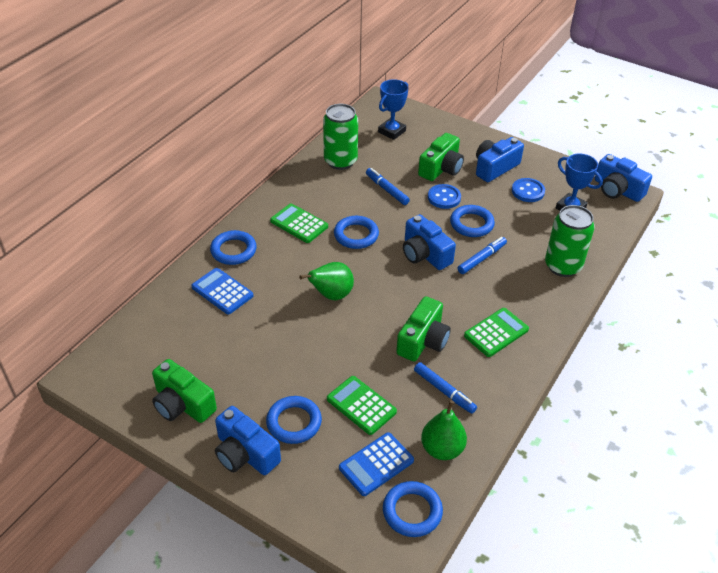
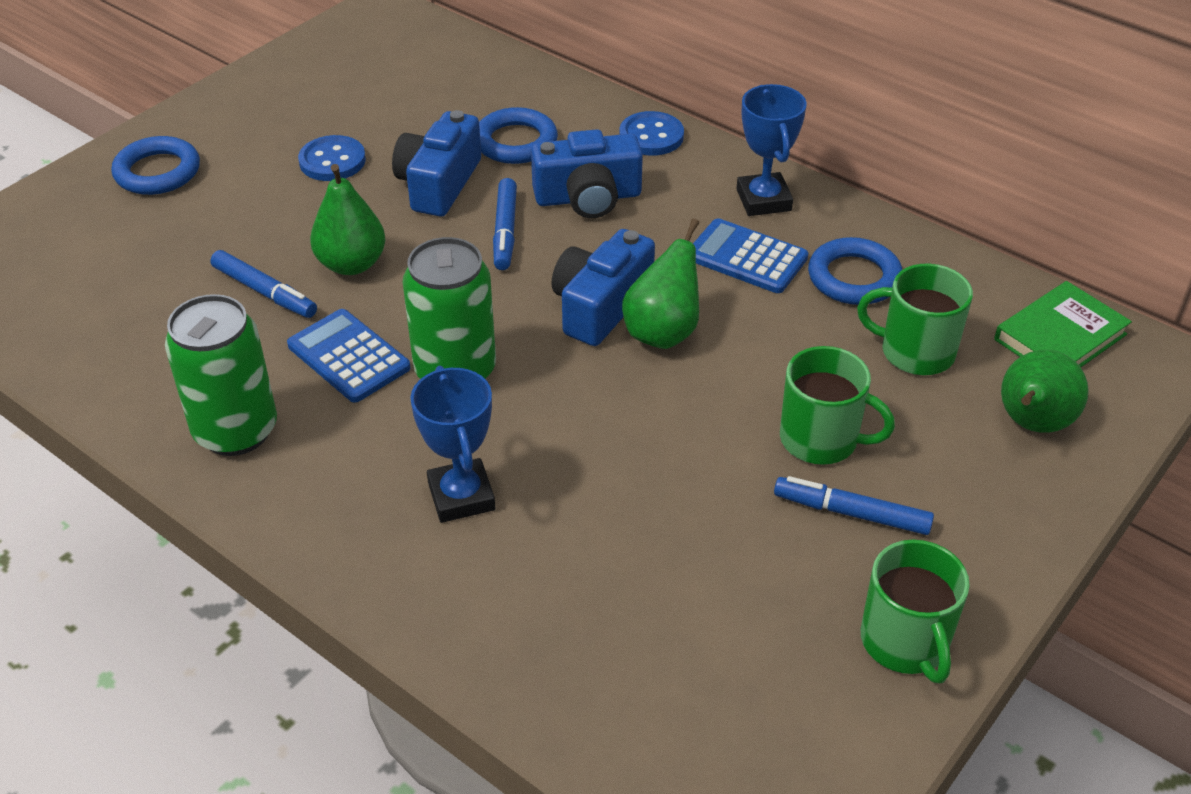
blue camera: 4 -> 3
blue ring: 5 -> 3
green book: 0 -> 1
green calculator: 3 -> 0
green camera: 3 -> 0
green mug: 0 -> 3
green pear: 2 -> 3

